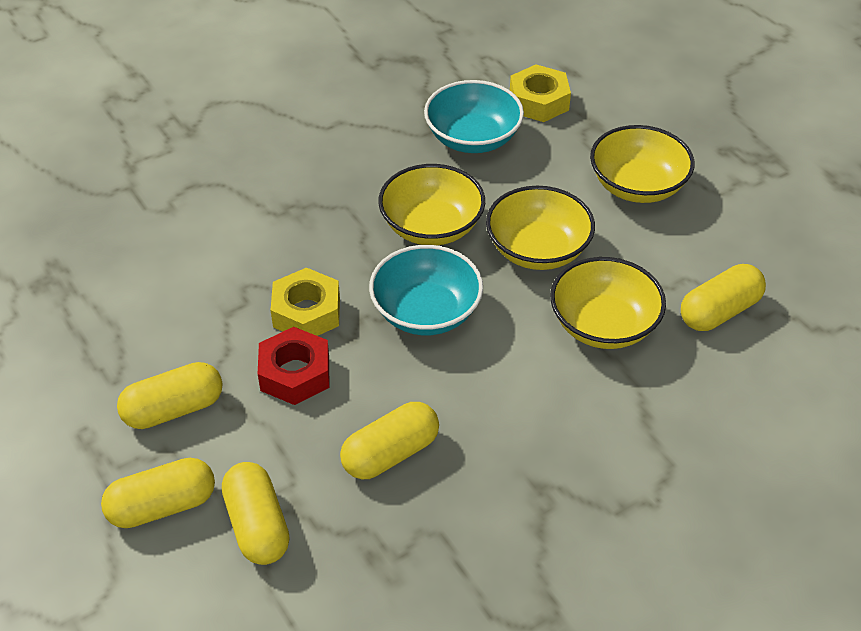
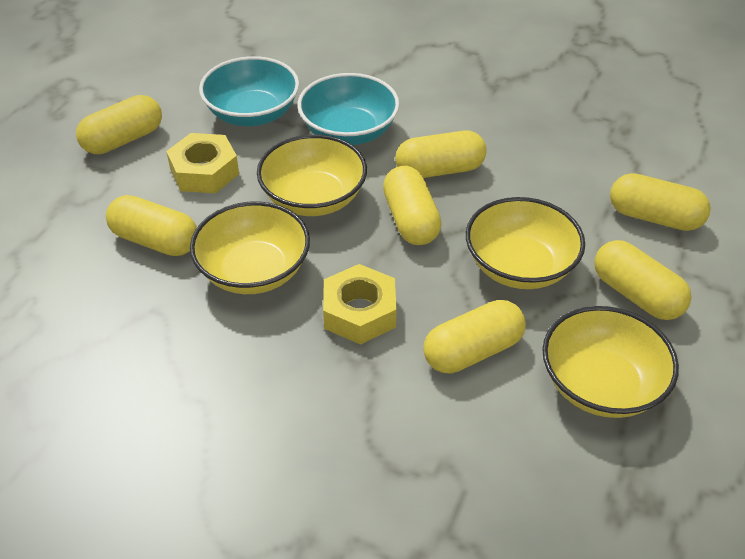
red nut: 1 -> 0
yellow capsule: 5 -> 7

